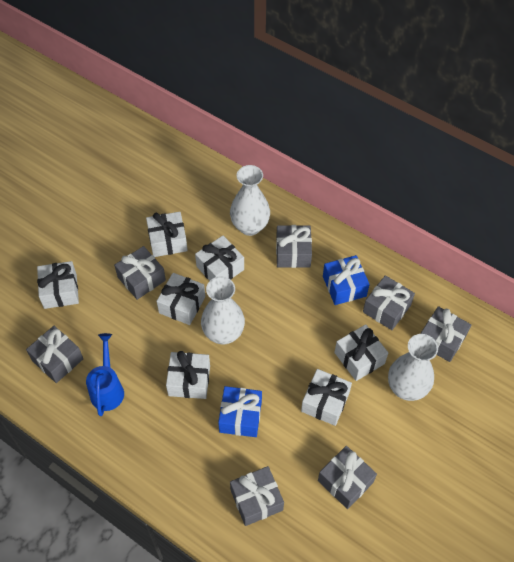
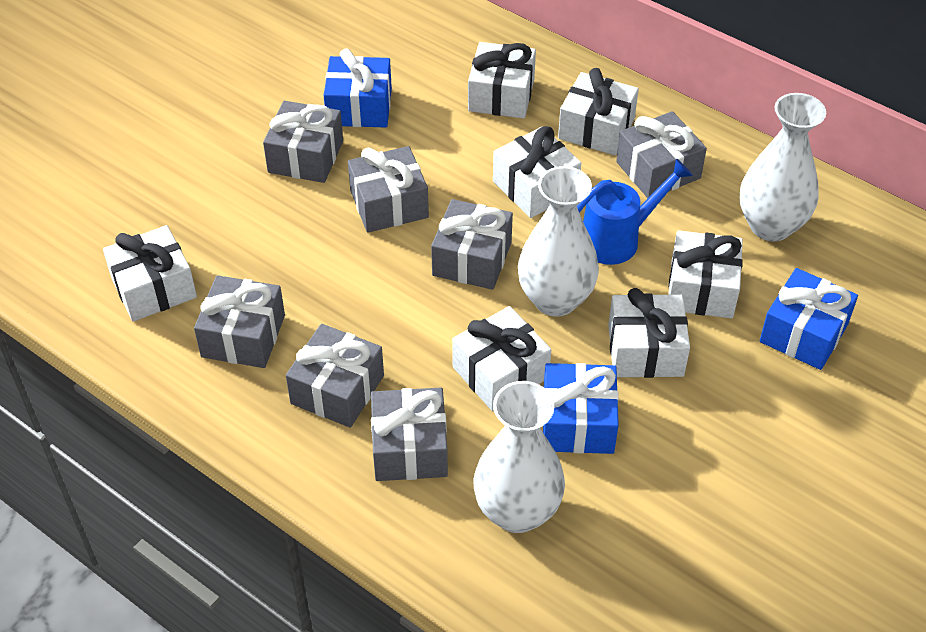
blue gift: 2 -> 3

